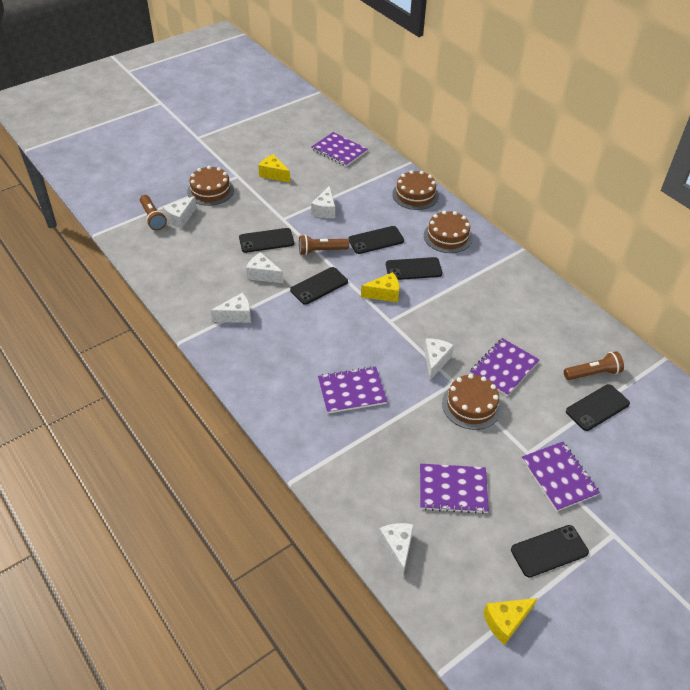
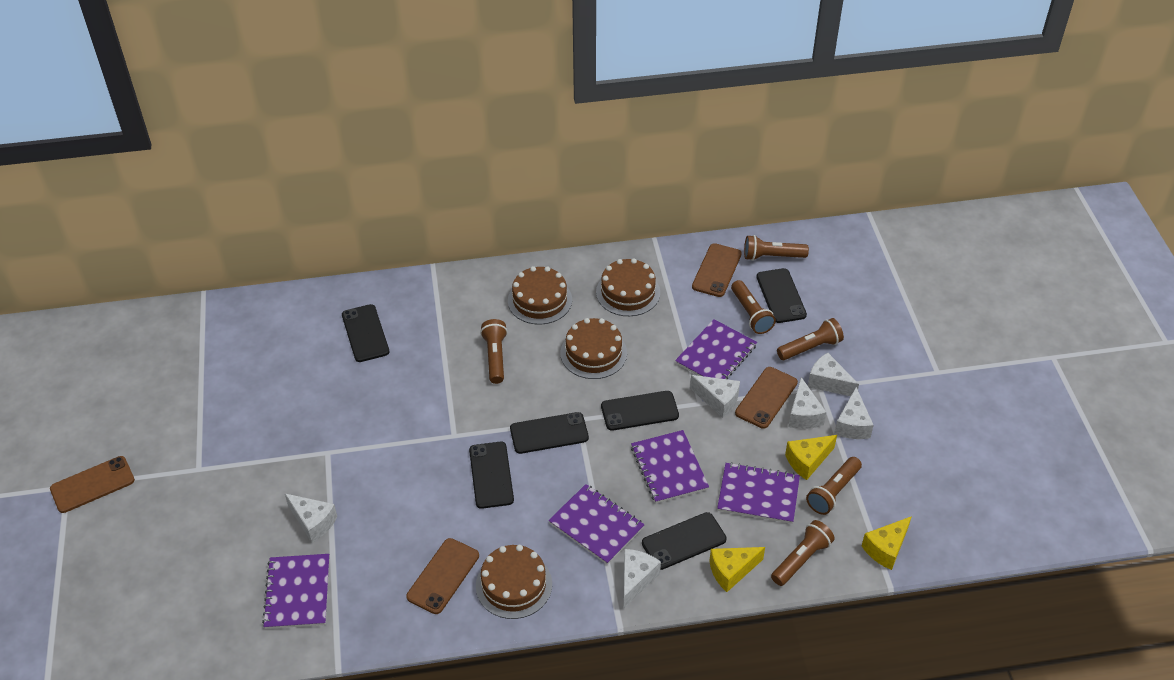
brown flashlight: 3 -> 6
brown phone: 0 -> 4

